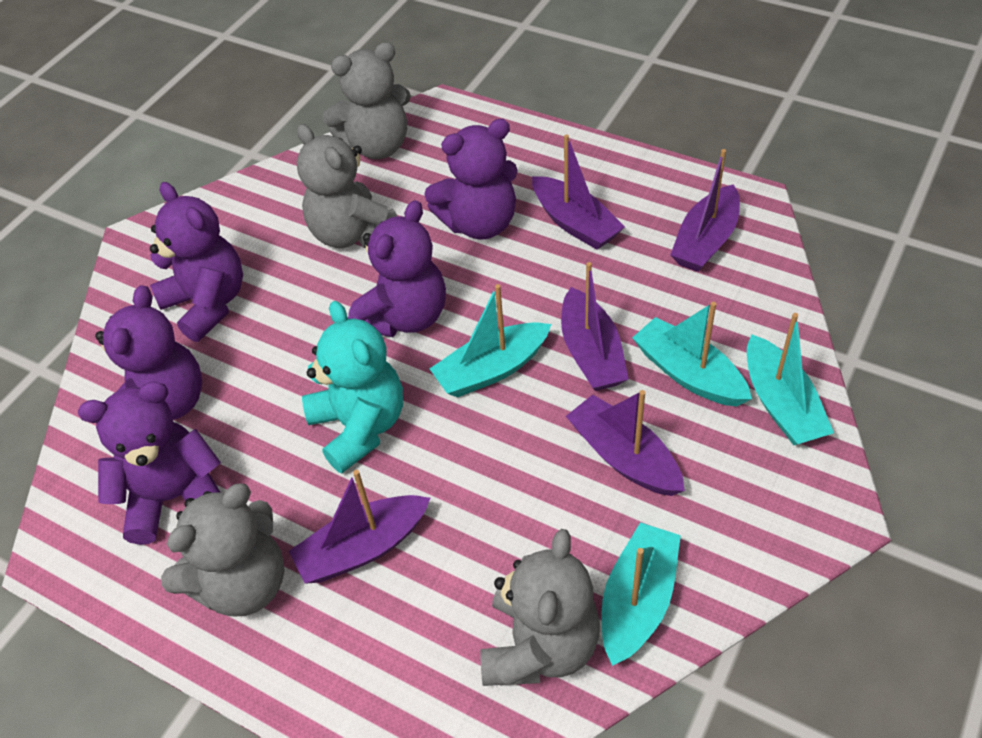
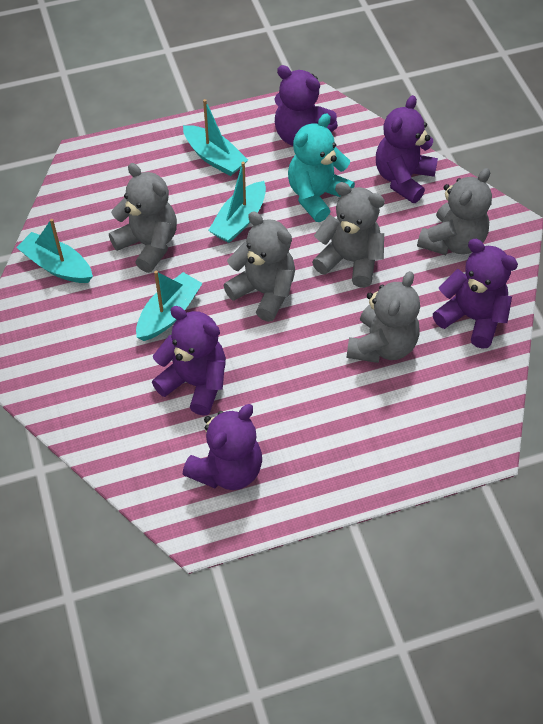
grey teddy bear: 4 -> 5
purple boat: 5 -> 0

